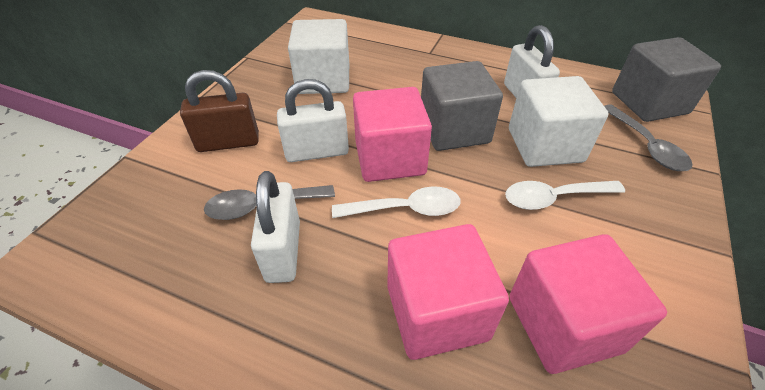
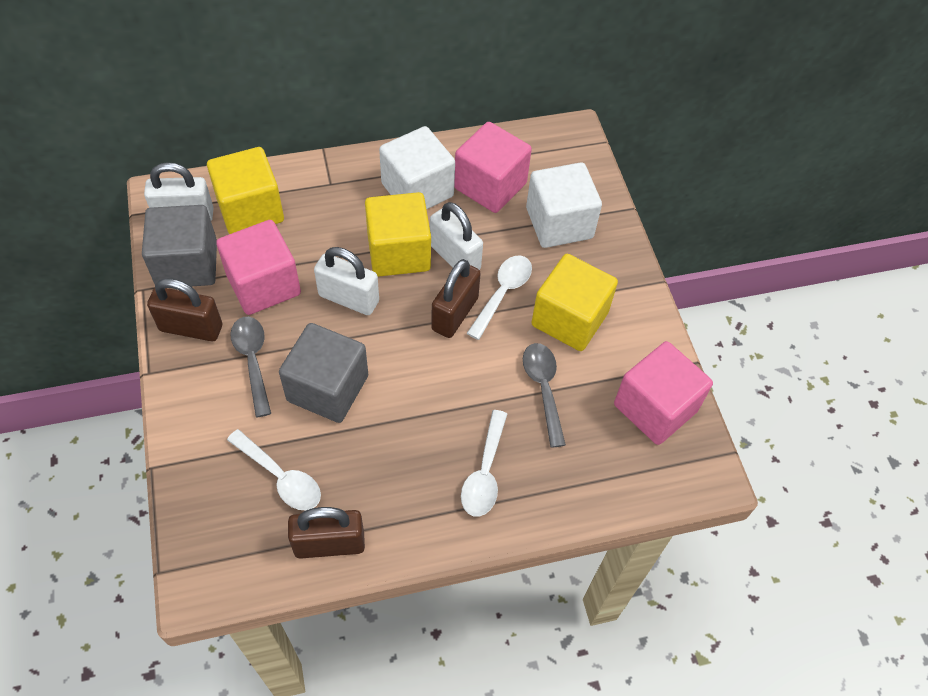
brown padlock: 1 -> 3
white spoon: 2 -> 3
yellow cube: 0 -> 3

